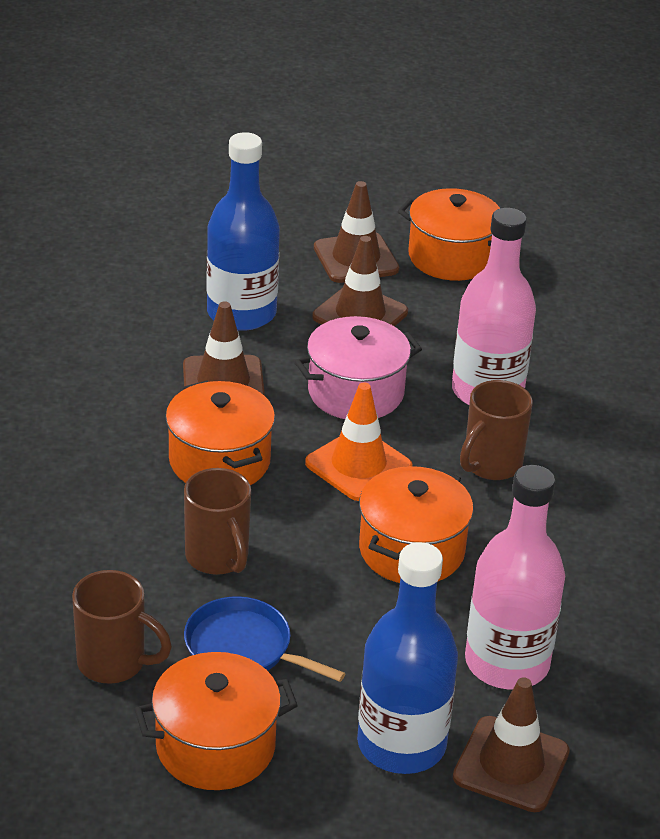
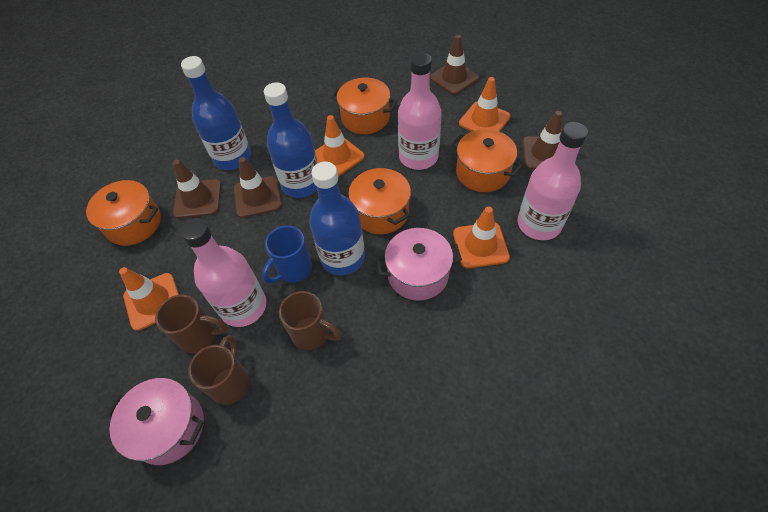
blue bottle: 2 -> 3
blue mug: 0 -> 1
blue pan: 1 -> 0
orange traffic cone: 1 -> 4
pink bottle: 2 -> 3
pink pot: 1 -> 2

